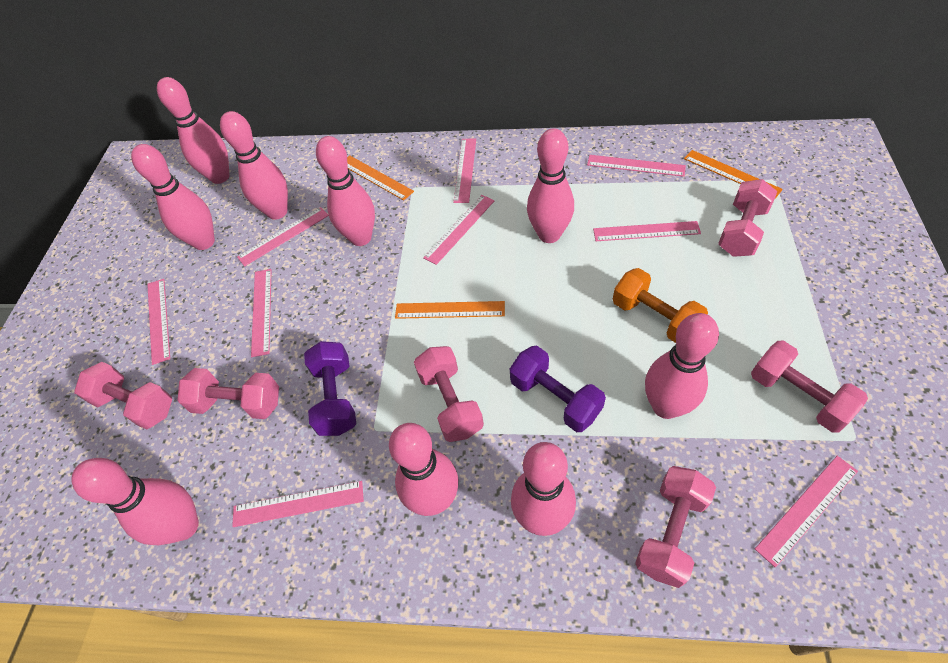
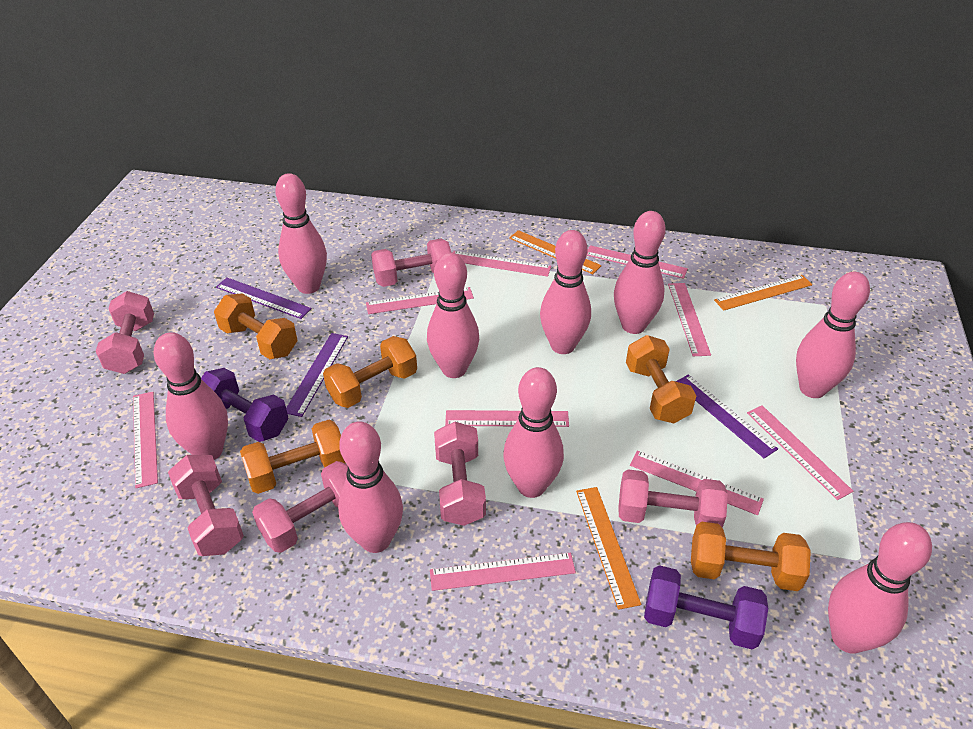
orange dumbbell: 1 -> 5
purple ruler: 0 -> 3

